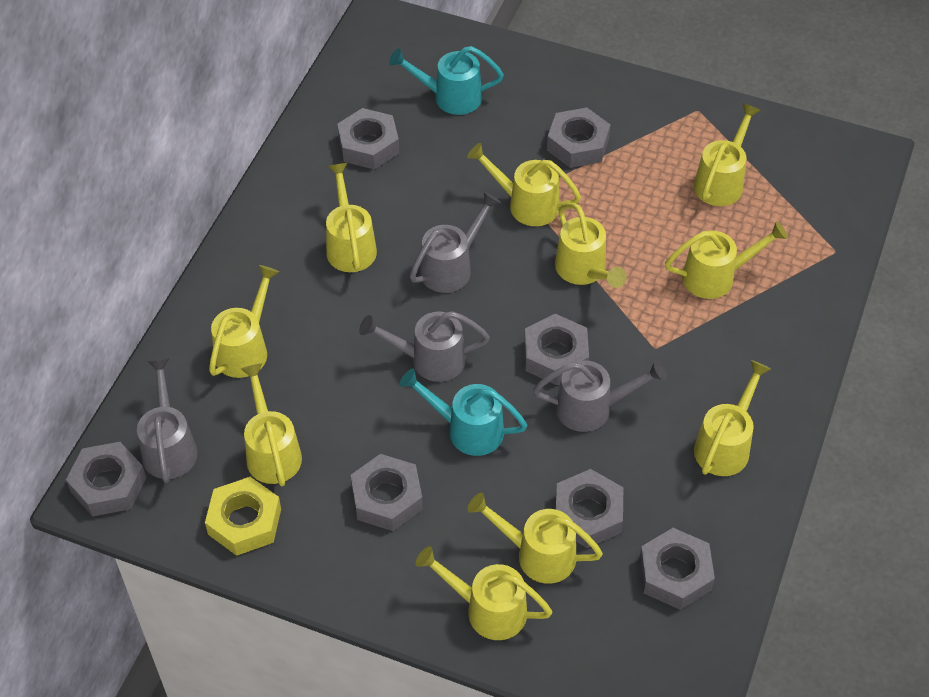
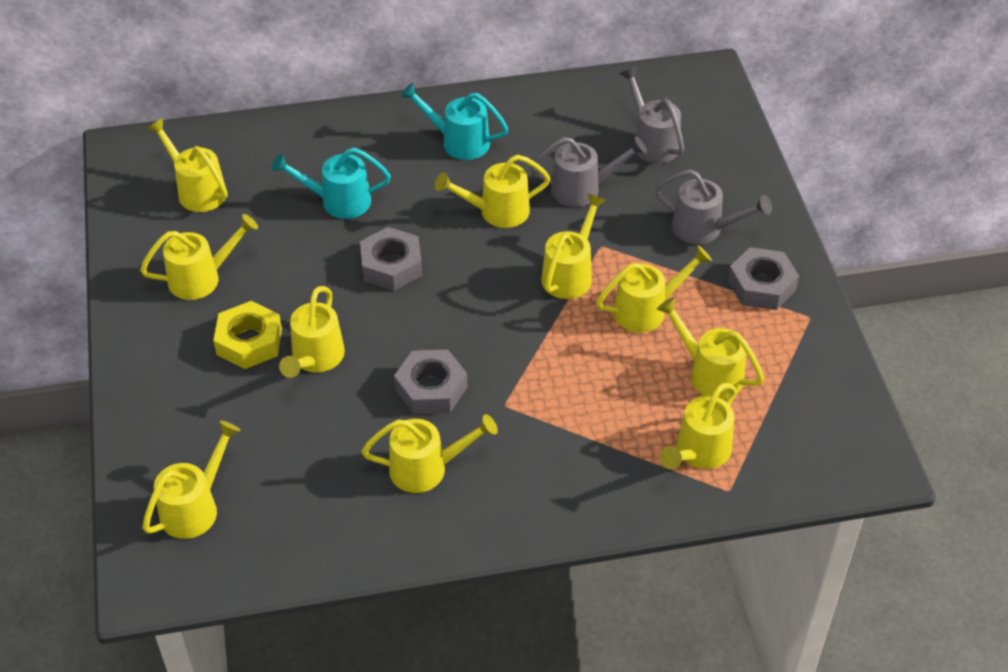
grey nut: 7 -> 3
grey watering can: 4 -> 3

